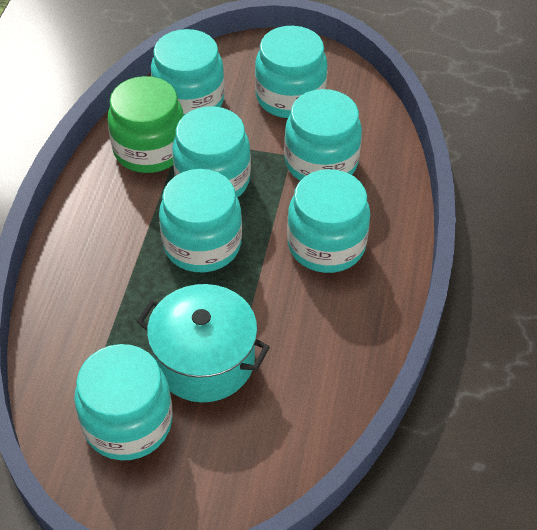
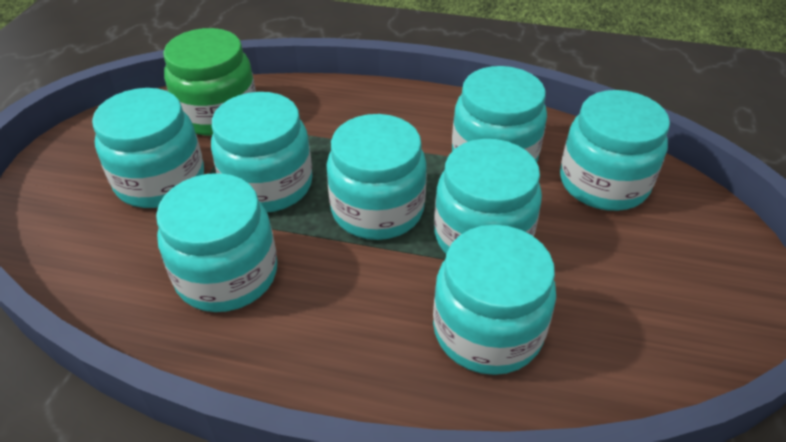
turquoise jar: 7 -> 8
turquoise pot: 1 -> 0

